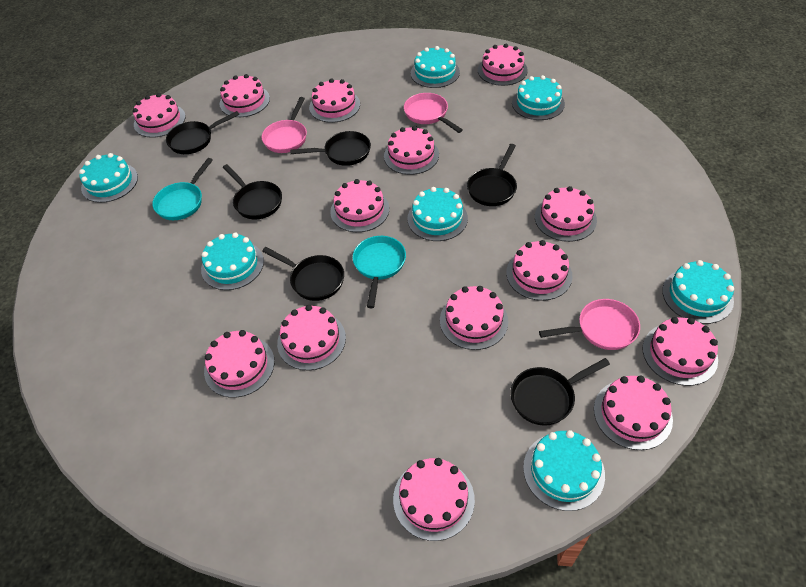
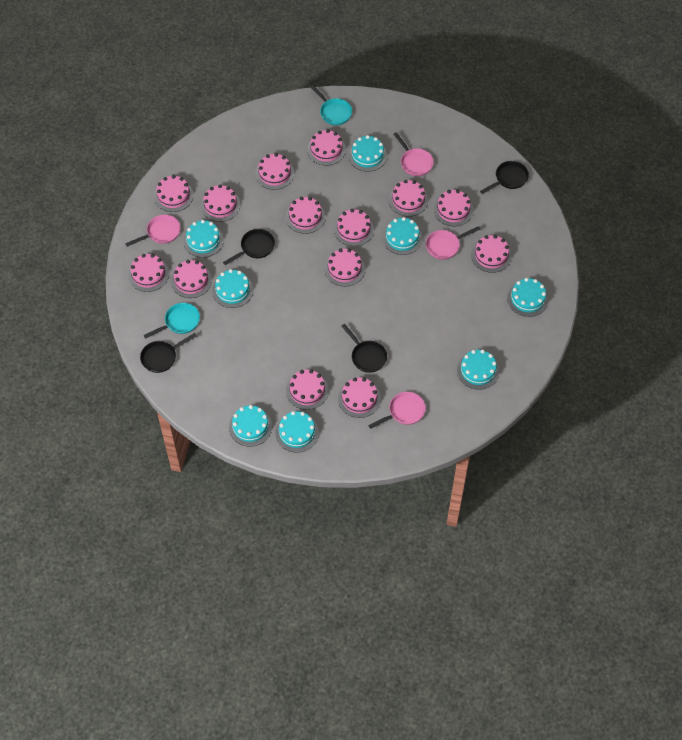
black pan: 6 -> 4
pink pan: 3 -> 4
turquoise cake: 7 -> 8

